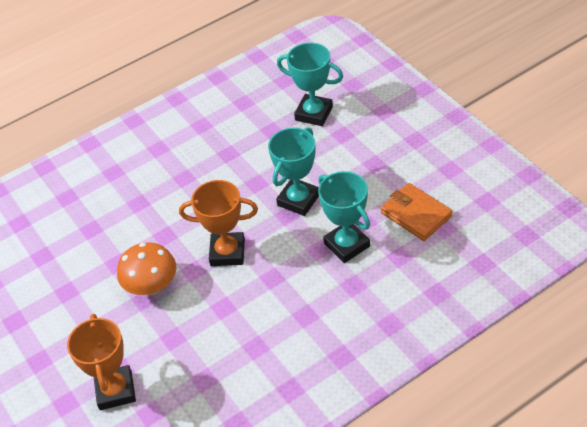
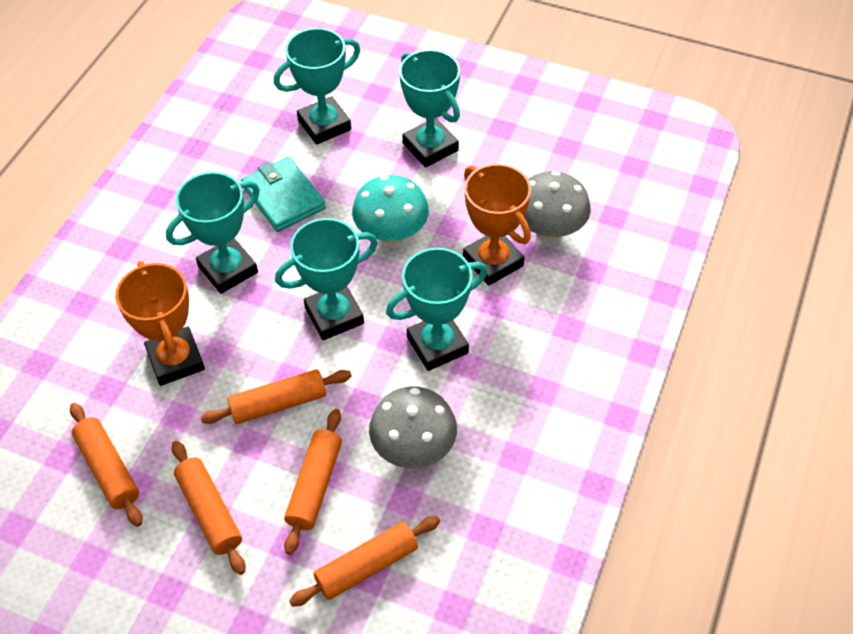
grey mushroom: 0 -> 2
orange mushroom: 1 -> 0
orange rolling pin: 0 -> 5
orange wallet: 1 -> 0
turquoise mushroom: 0 -> 1
turquoise trophy: 3 -> 5
turquoise wallet: 0 -> 1

